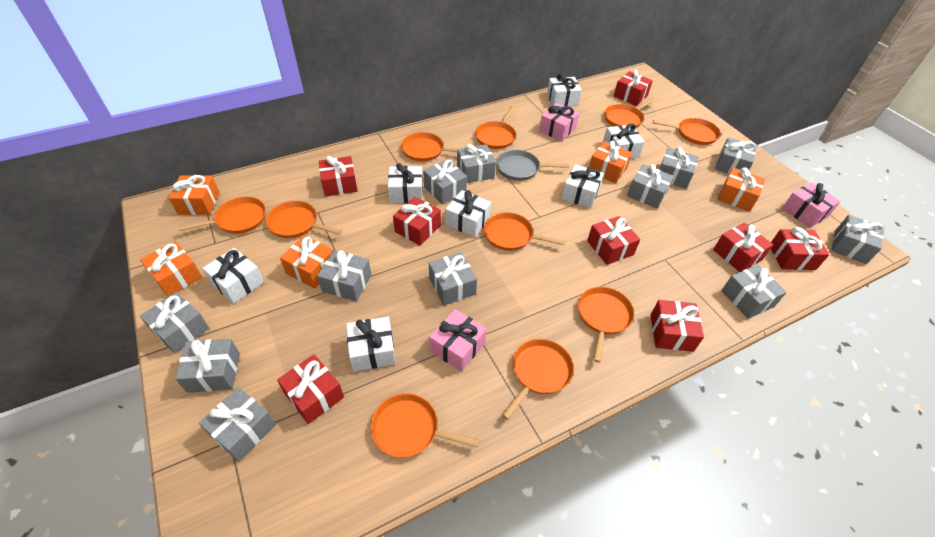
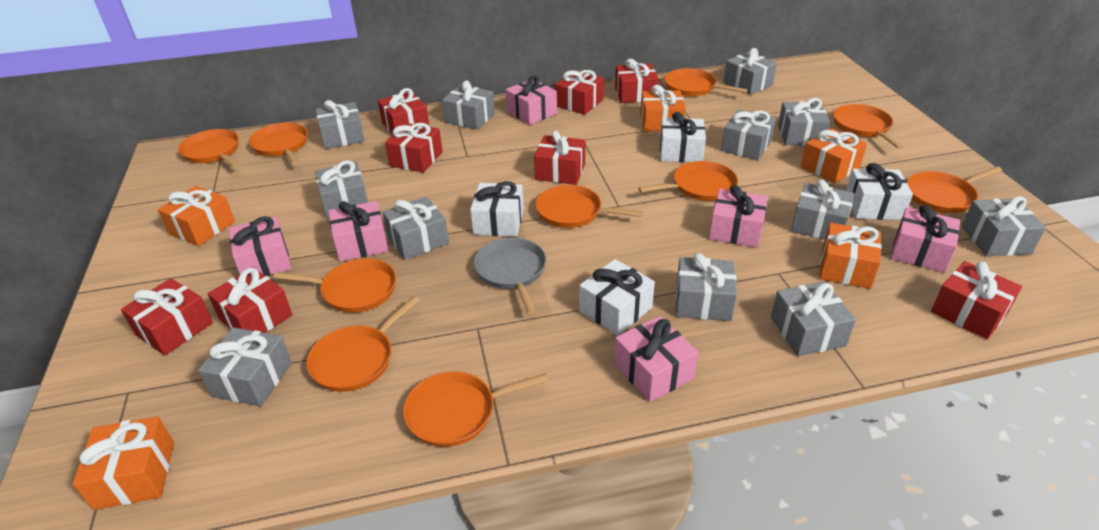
pink gift: 3 -> 6
white gift: 7 -> 4

